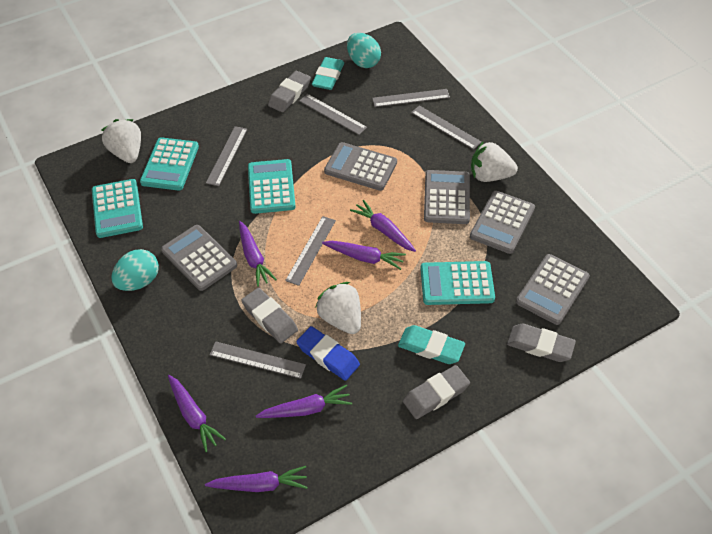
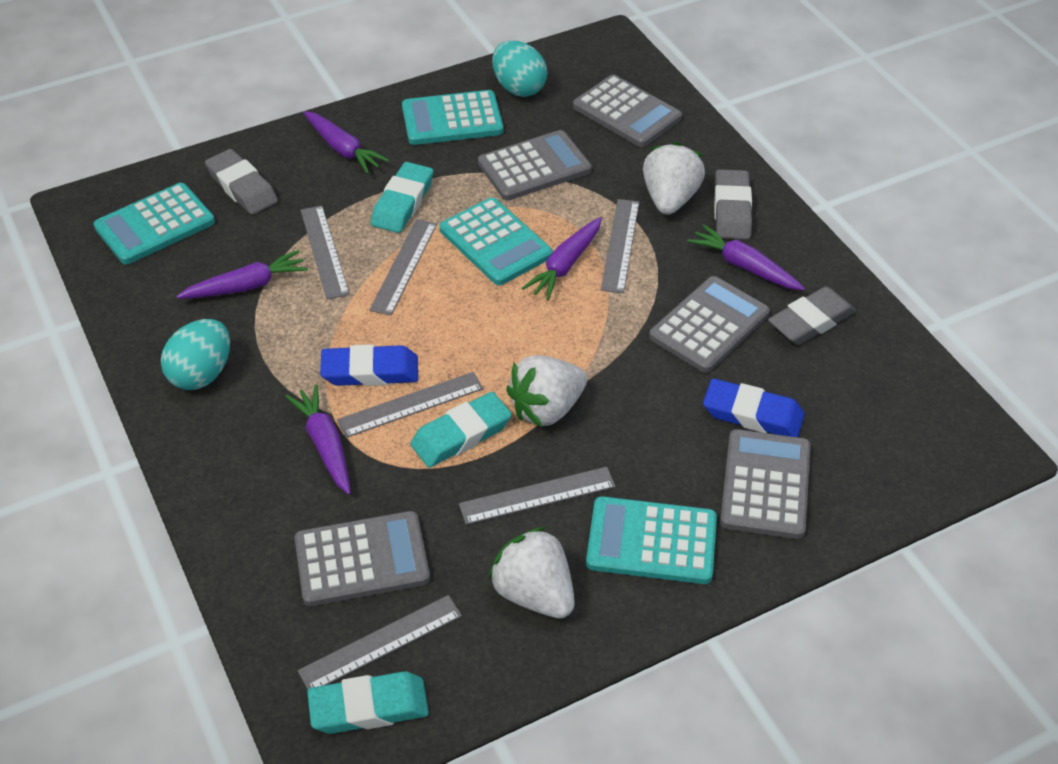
blue eraser: 1 -> 2
grey eraser: 4 -> 3
purple carrot: 6 -> 5
turquoise eraser: 2 -> 3

